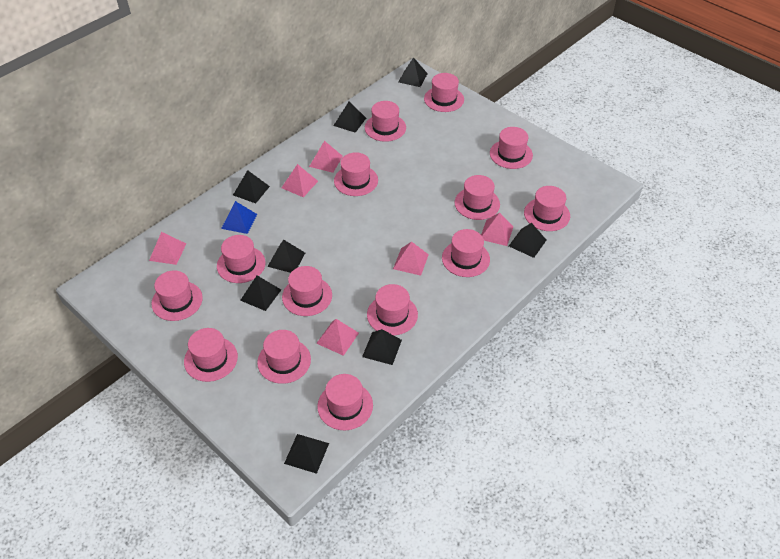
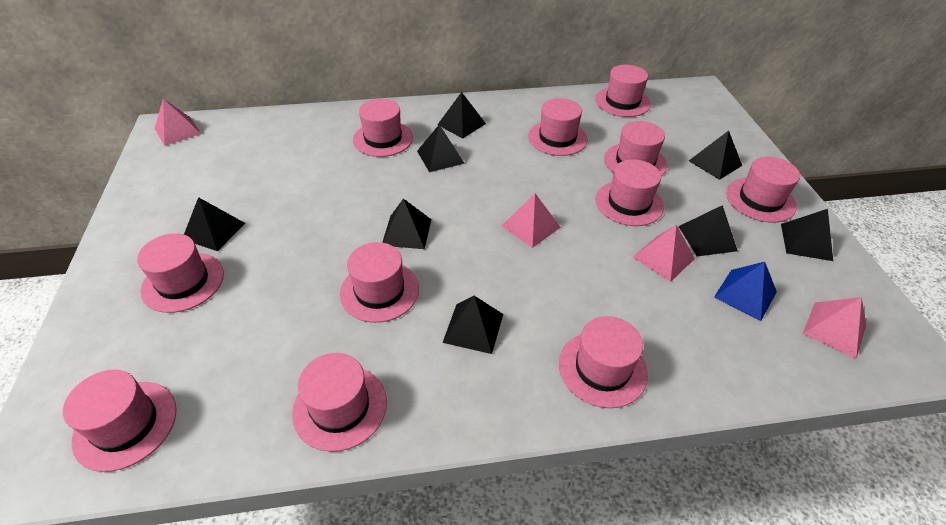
pink hat: 14 -> 11
pink pyramid: 6 -> 4

